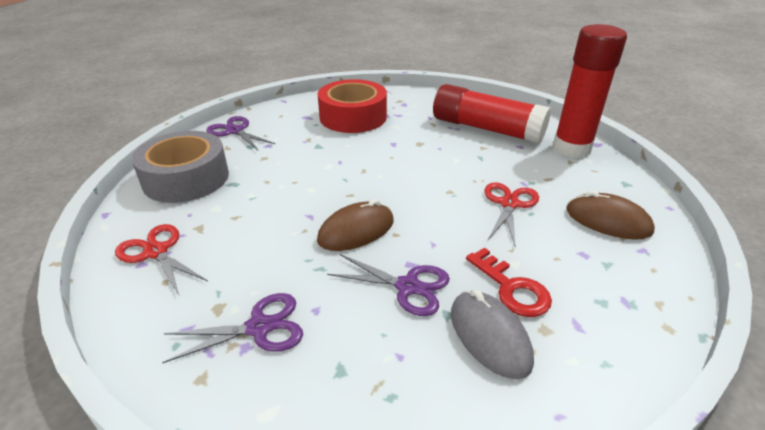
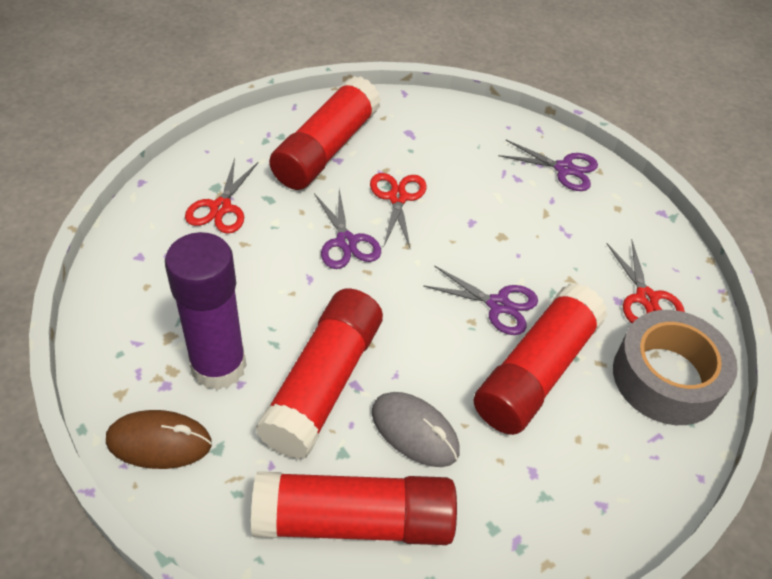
brown mouse: 2 -> 1
purple glue stick: 0 -> 1
red glue stick: 2 -> 4
red key: 1 -> 0
red scissors: 2 -> 3
red tape: 1 -> 0

